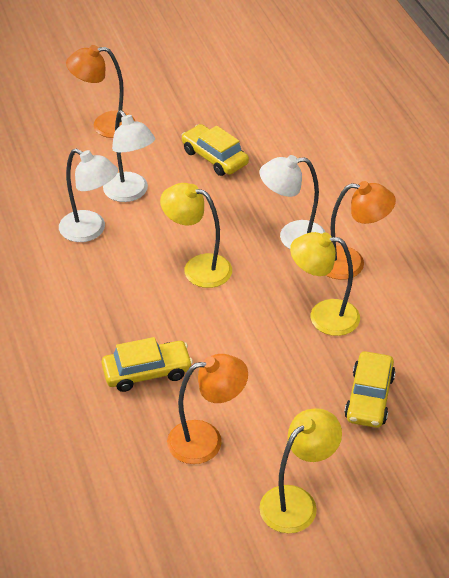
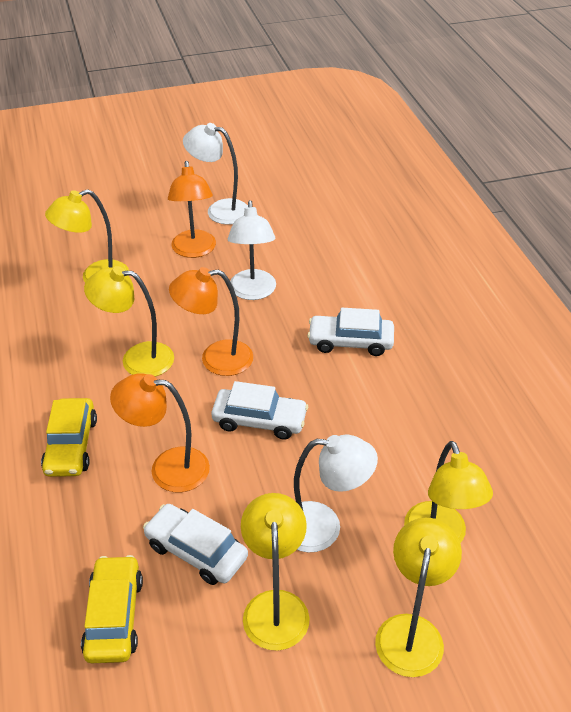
white car: 0 -> 3
yellow car: 3 -> 2
yellow lamp: 3 -> 5

